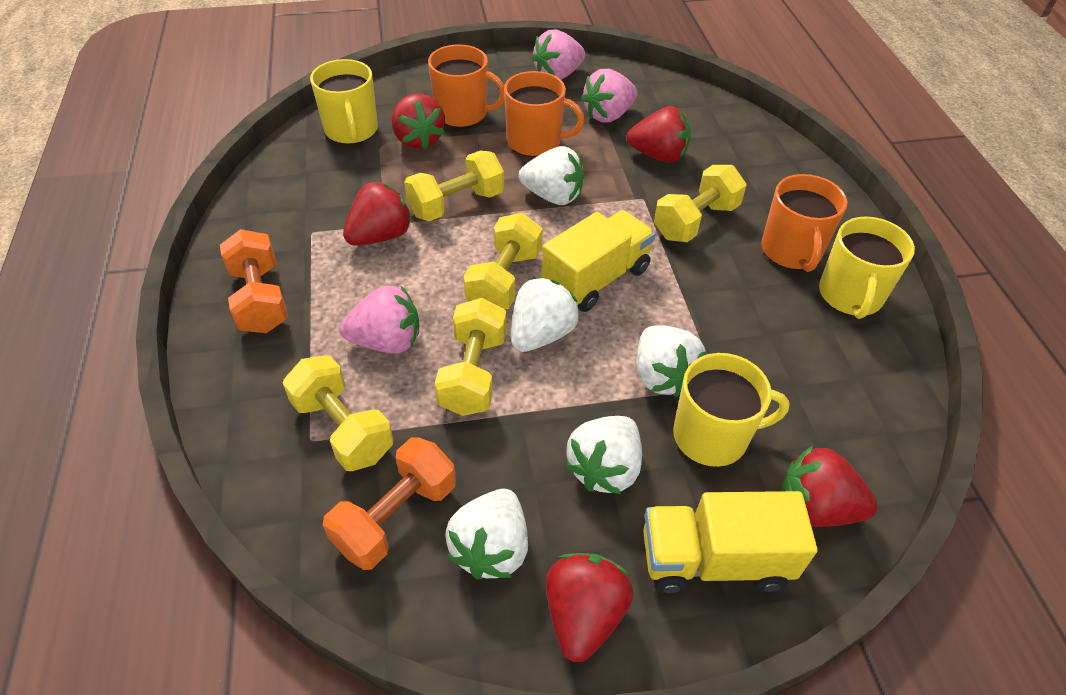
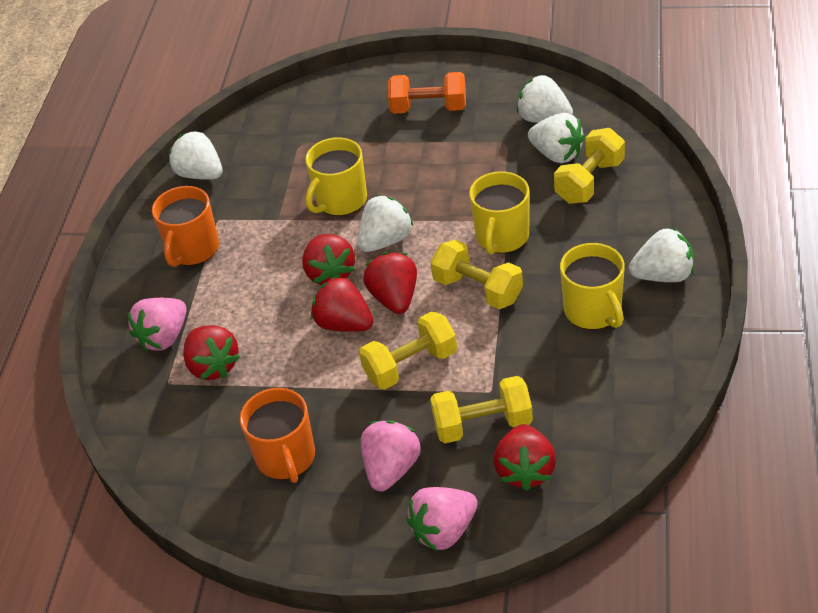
orange dumbbell: 2 -> 1
orange mug: 3 -> 2
yellow dumbbell: 5 -> 4
yellow truck: 2 -> 0

